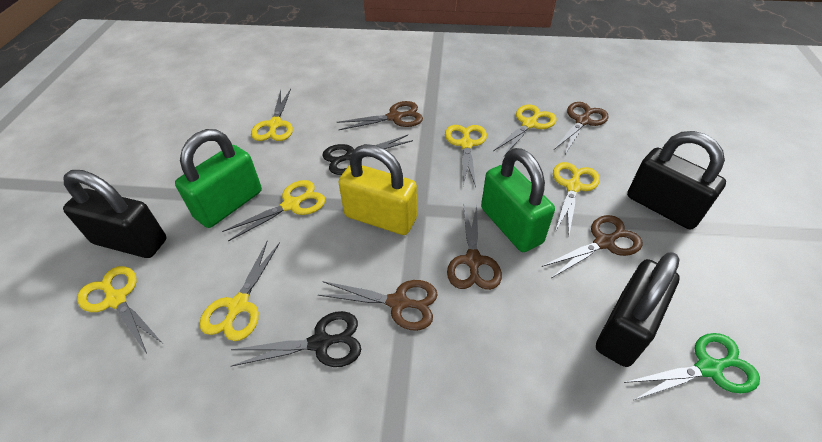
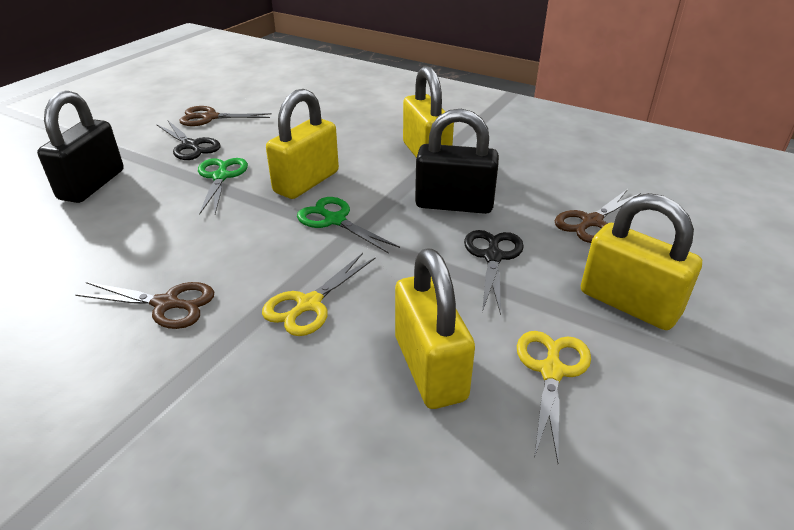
black padlock: 3 -> 2
brown scissors: 5 -> 3
green padlock: 2 -> 0
green scissors: 1 -> 2
yellow padlock: 1 -> 4
yellow scissors: 7 -> 2

